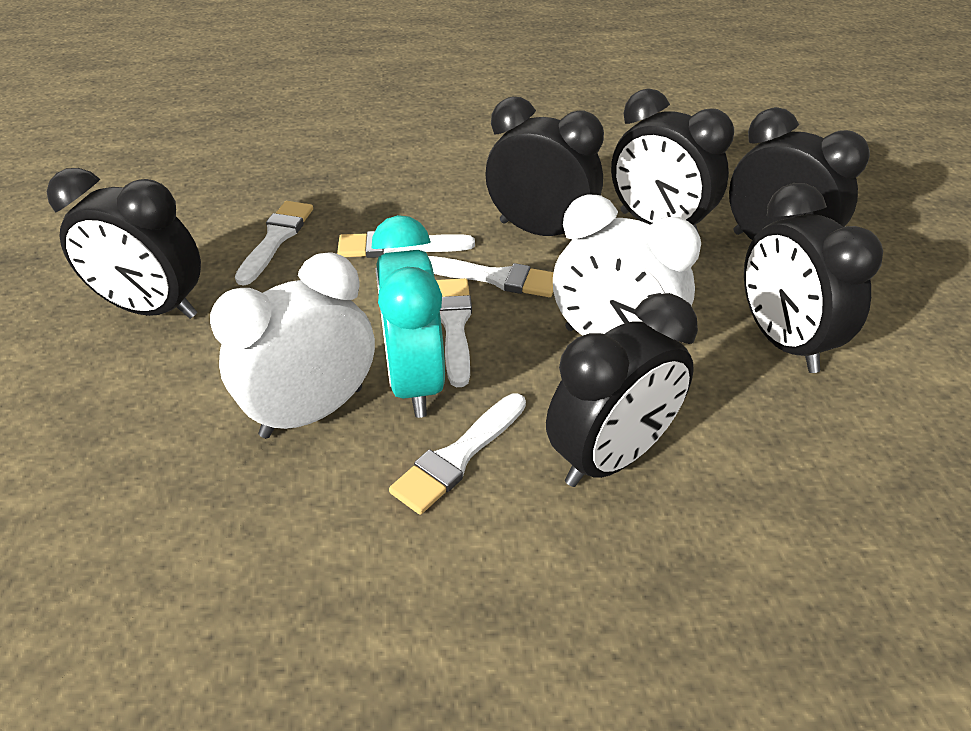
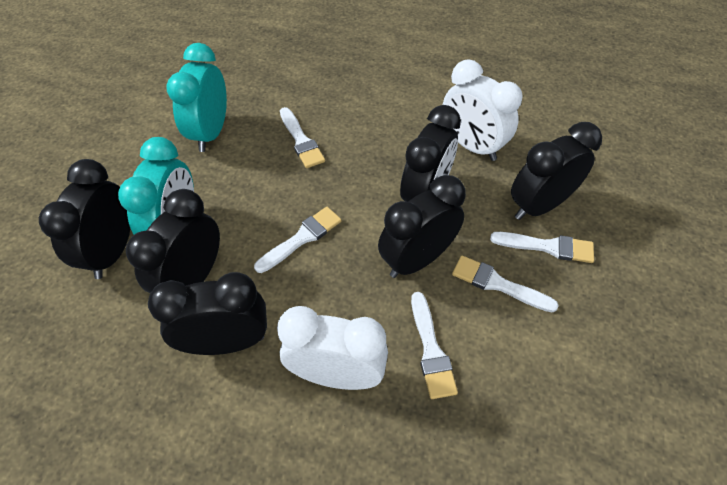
turquoise clock: 1 -> 2

